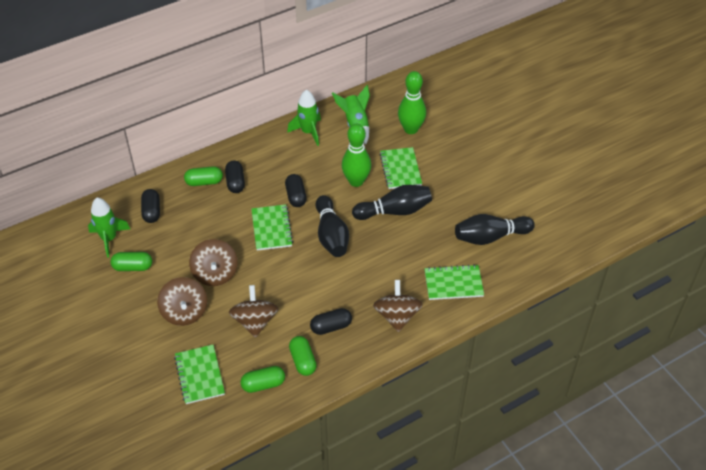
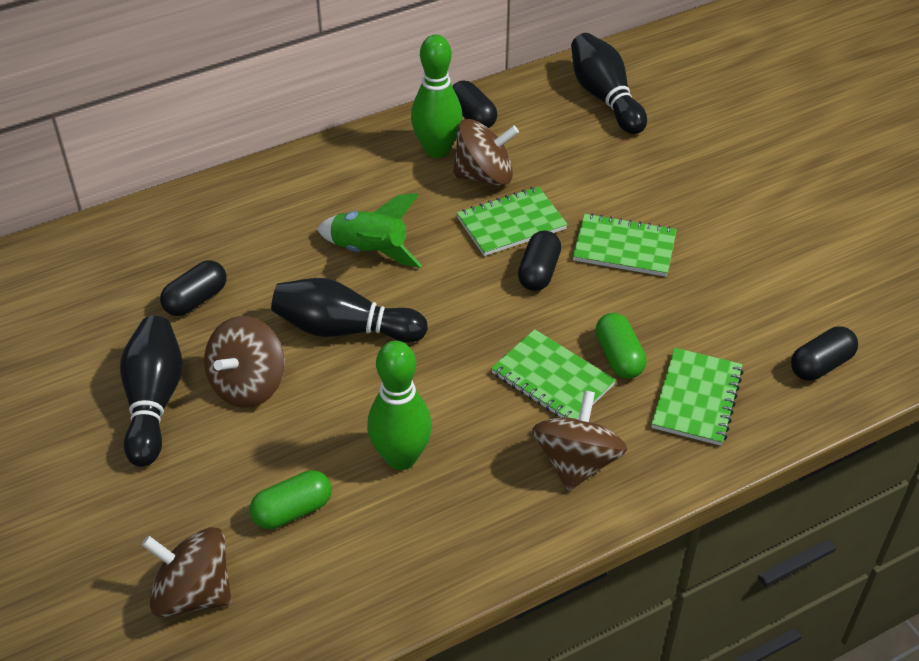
green capsule: 4 -> 2
green rocket: 3 -> 1

